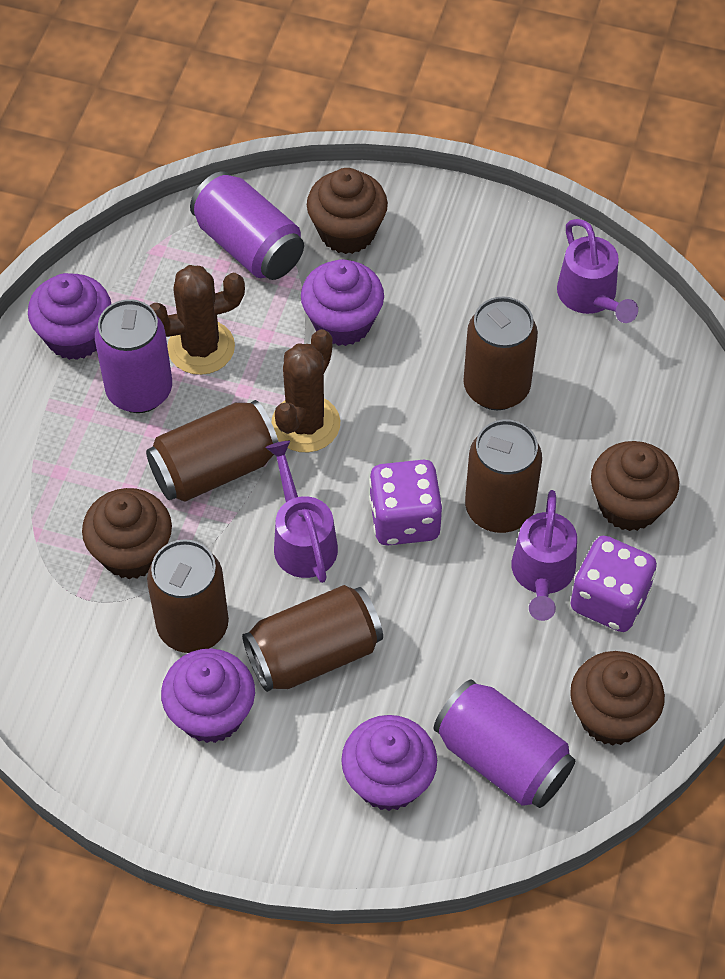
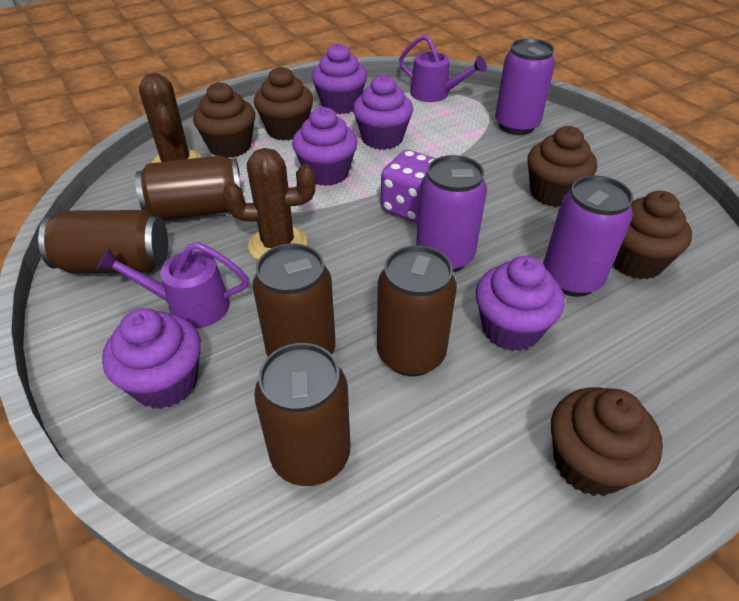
brown cupcake: 4 -> 5
purple cupcake: 4 -> 5
purple dice: 2 -> 1
purple watering can: 3 -> 2

